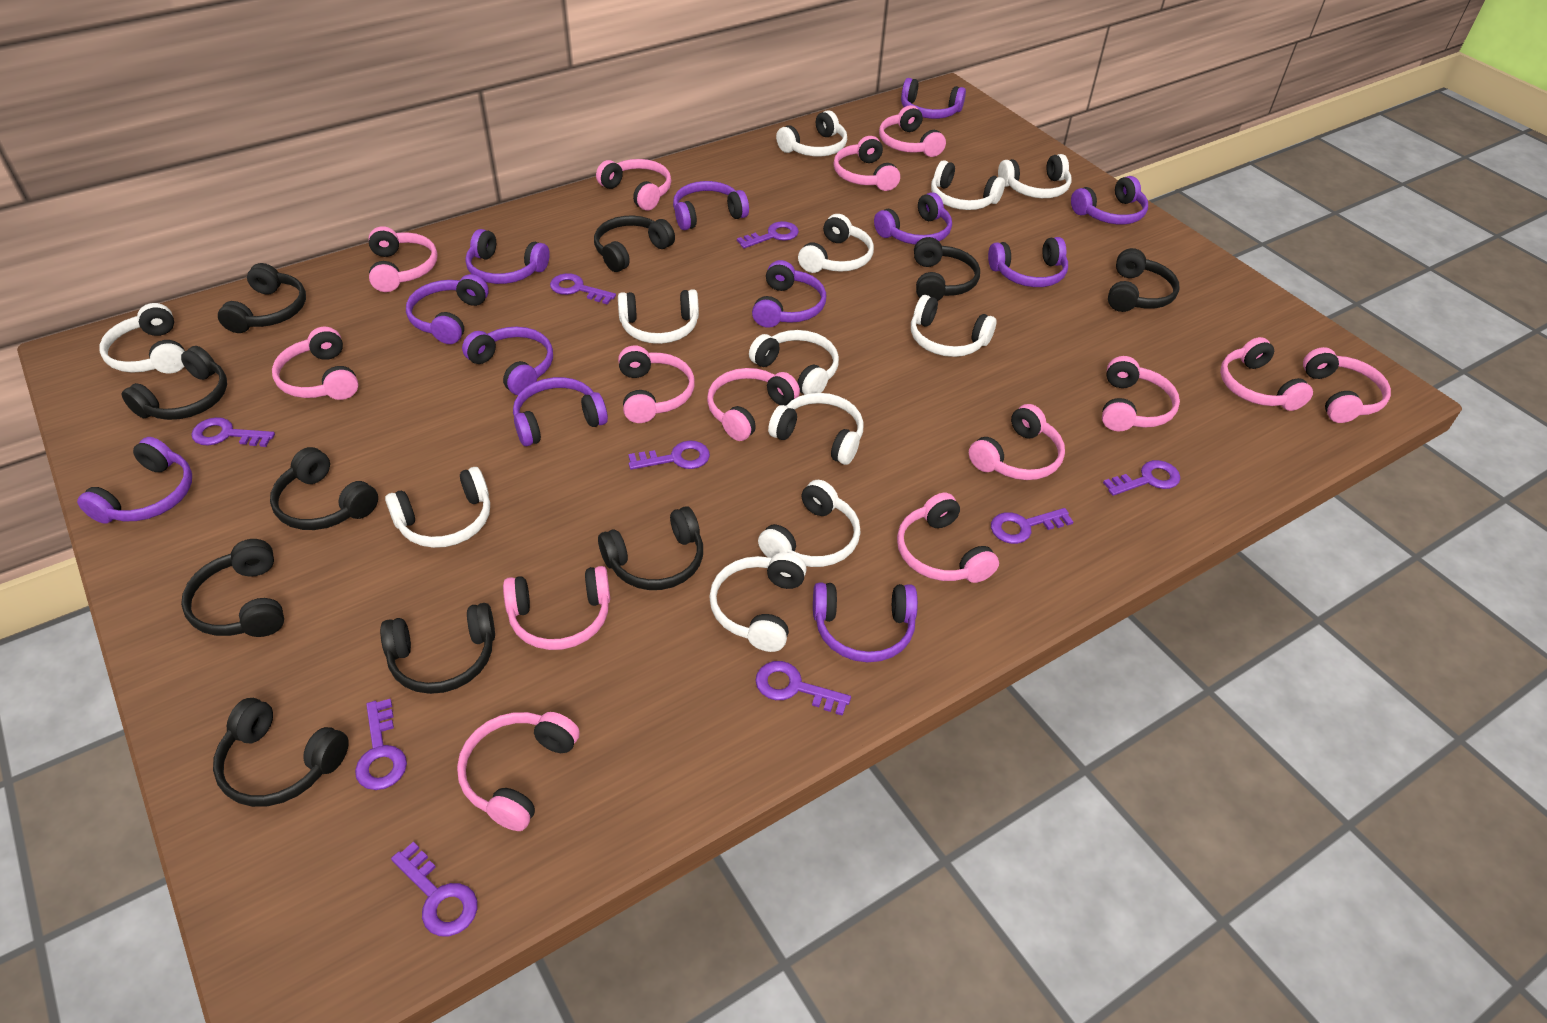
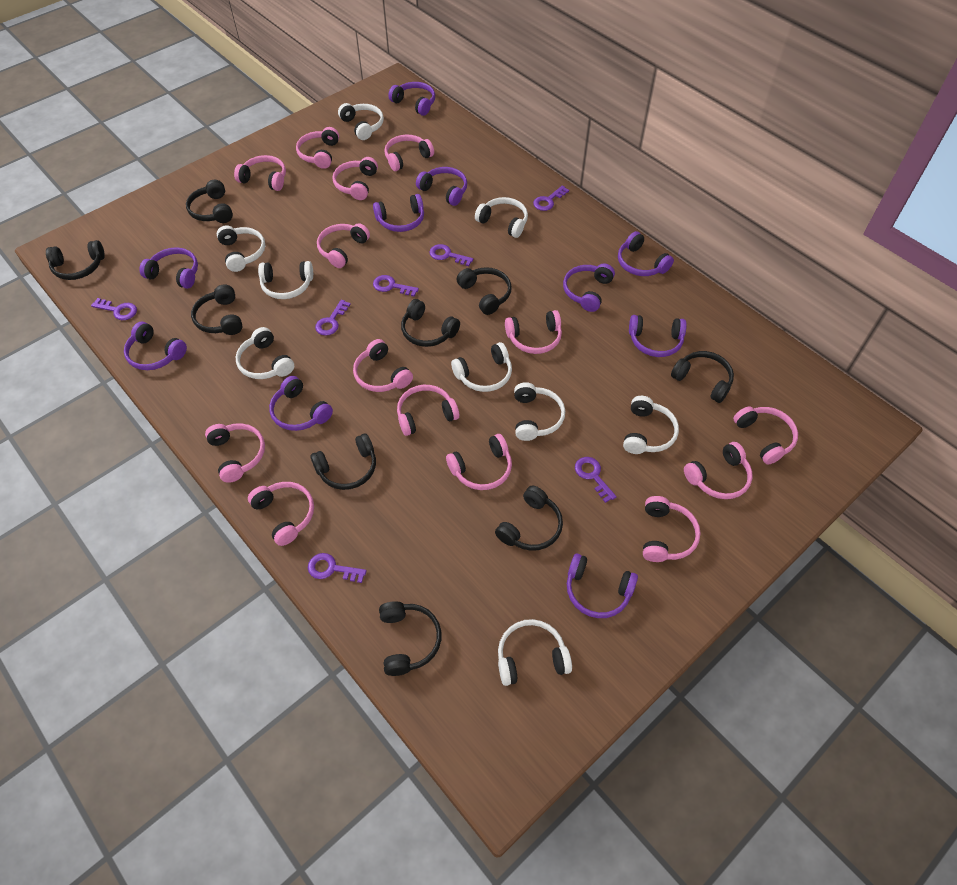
black headphones: 10 -> 9
purple headphones: 12 -> 10
purple key: 9 -> 7
white headphones: 12 -> 9

